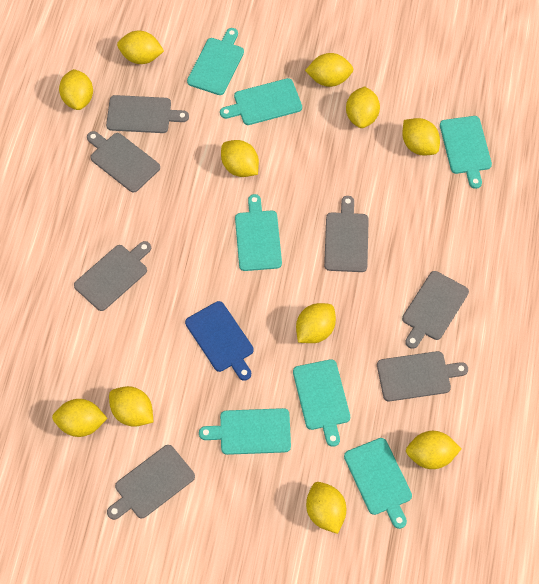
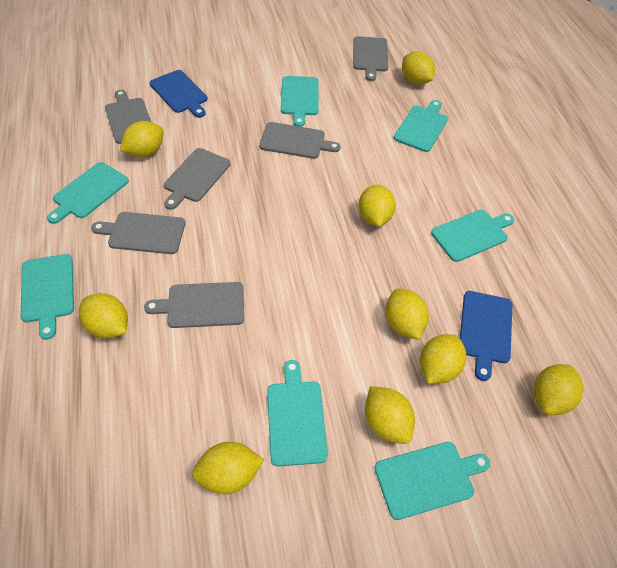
blue cutting board: 1 -> 2
grey cutting board: 7 -> 6
yellow lemon: 11 -> 9

